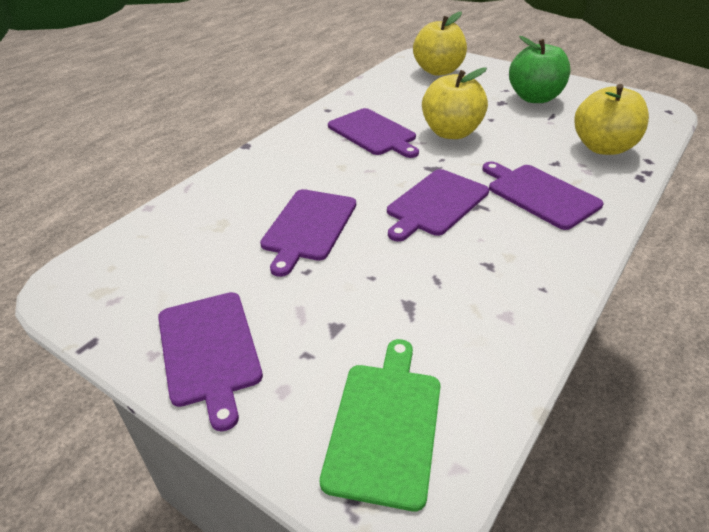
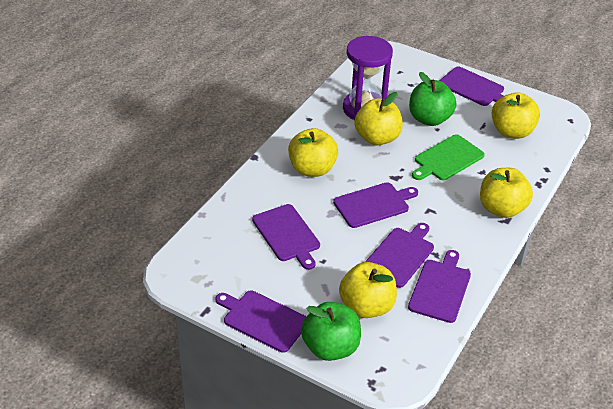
green apple: 1 -> 2
purple cutting board: 5 -> 6
purple hourglass: 0 -> 1
yellow apple: 3 -> 5

